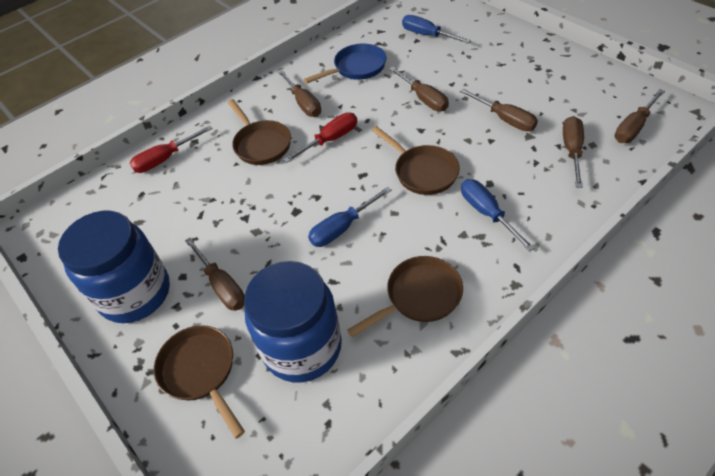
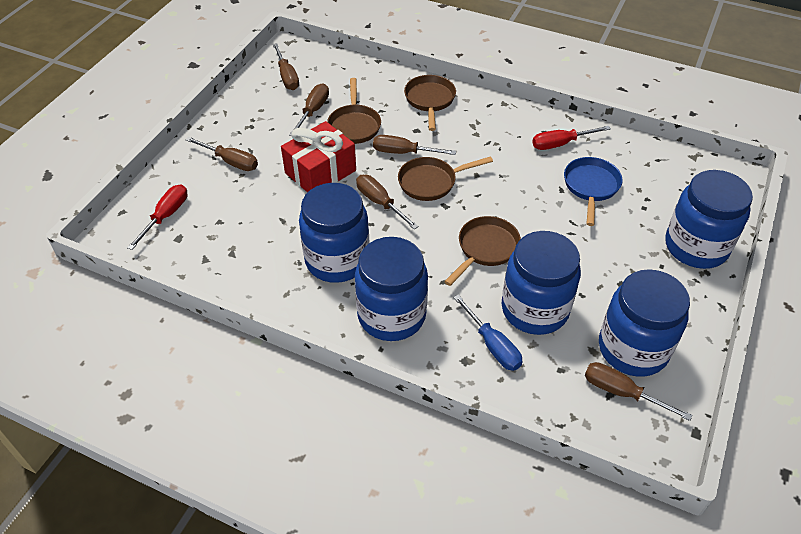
blue jar: 2 -> 5
blue screwdriver: 3 -> 1
red gift: 0 -> 1

